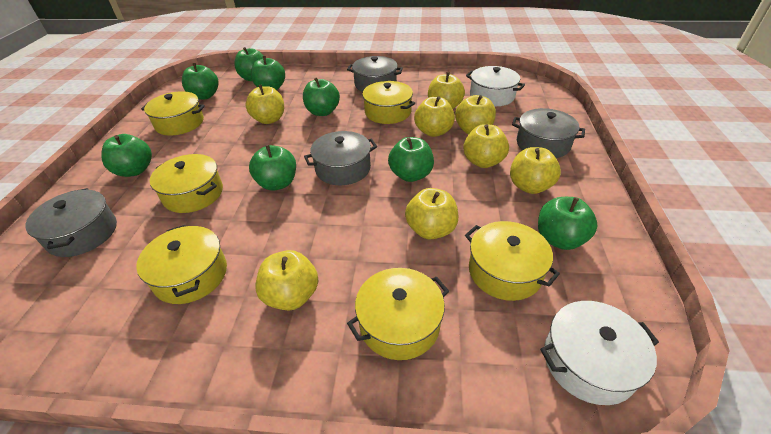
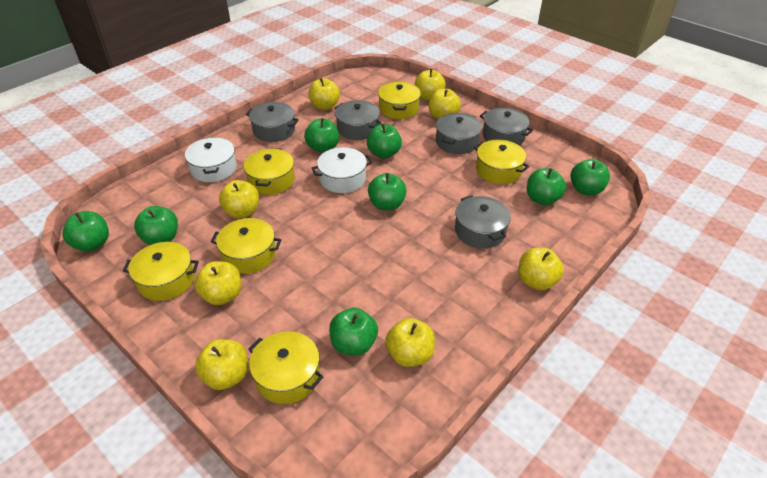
grey pot: 4 -> 5

